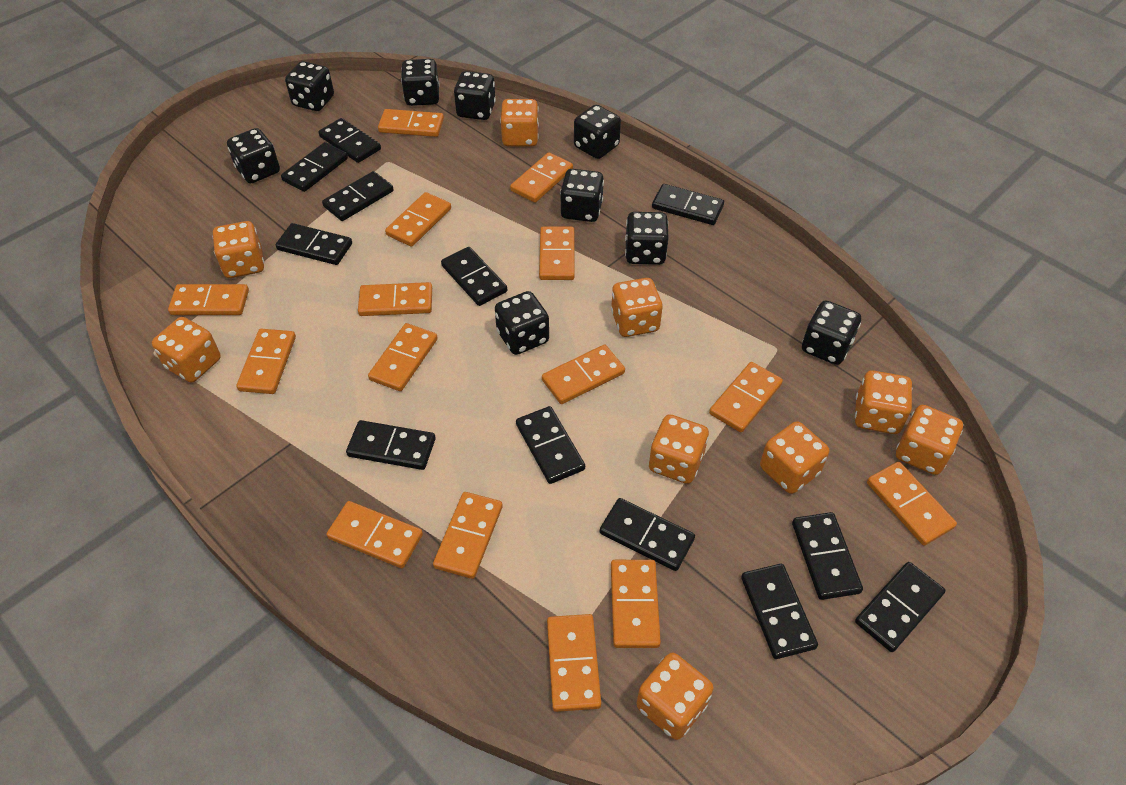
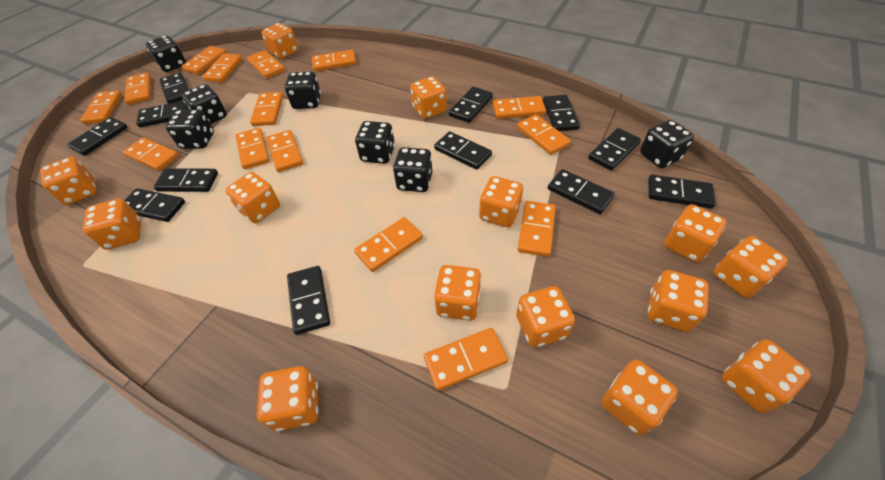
black dice: 9 -> 7
orange dice: 9 -> 14

